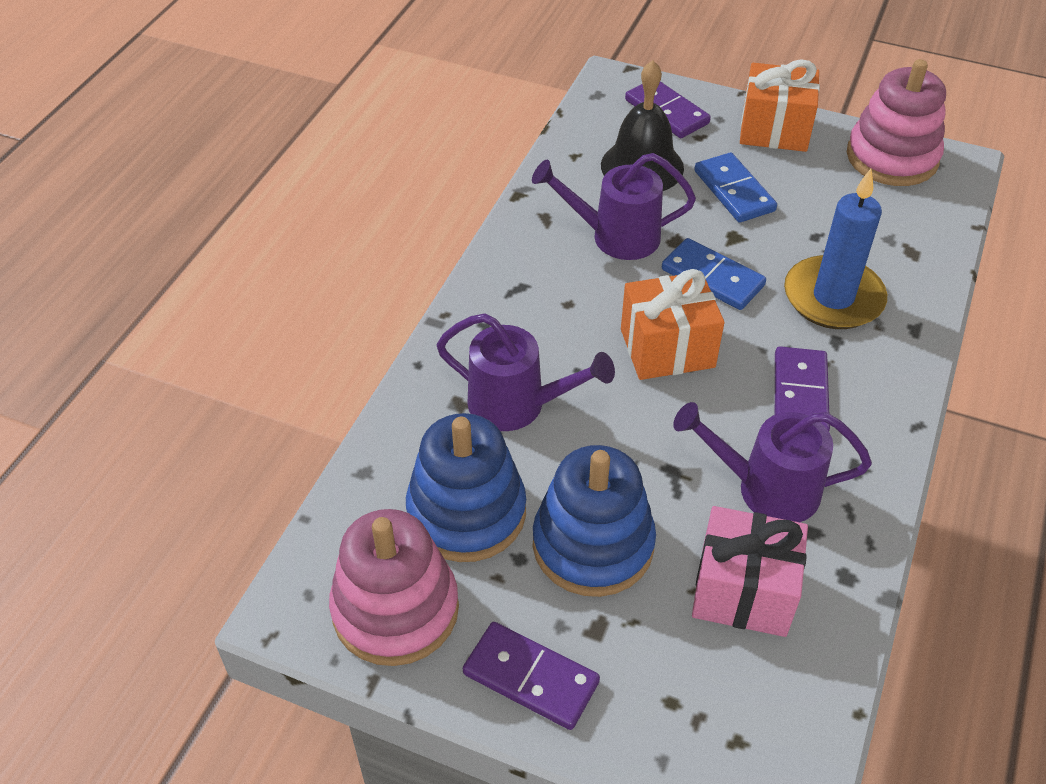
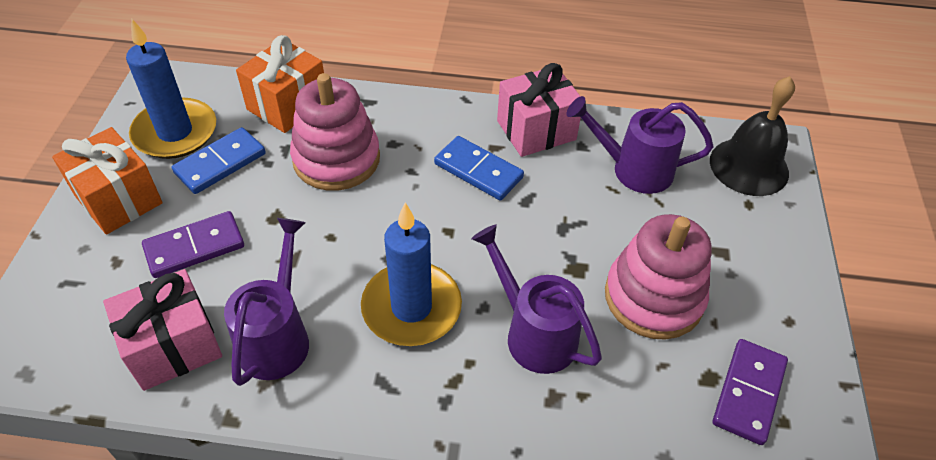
blue candle: 1 -> 2
blue stacking toy: 2 -> 0
pink gift: 1 -> 2
purple domino: 3 -> 2

